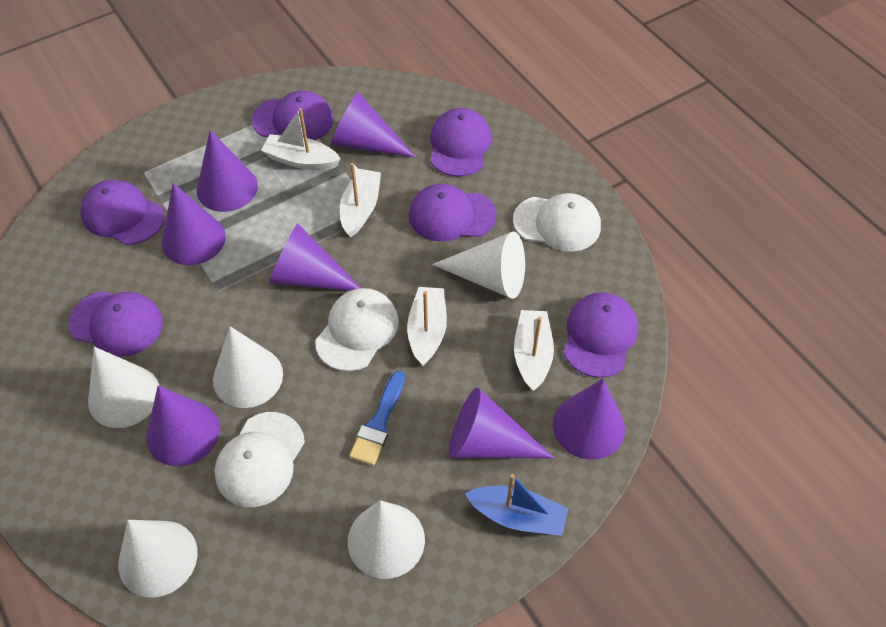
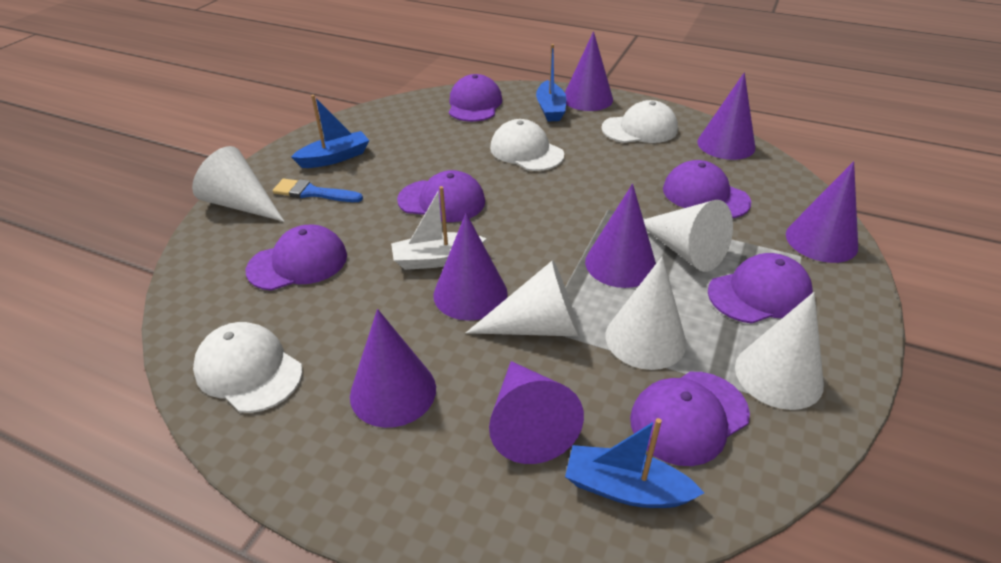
blue boat: 1 -> 3
white boat: 4 -> 1

